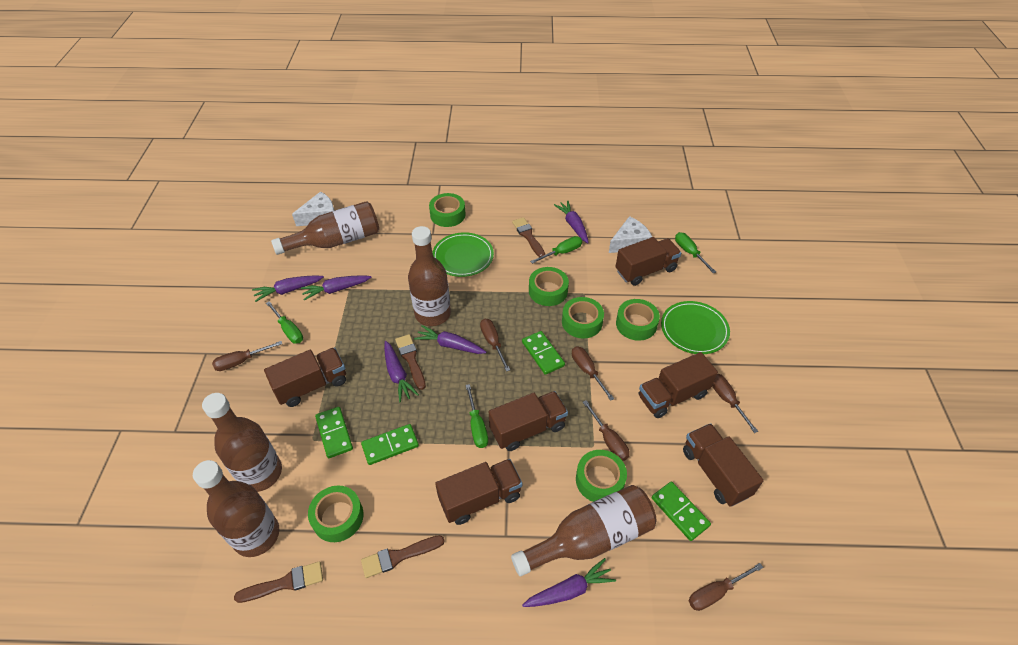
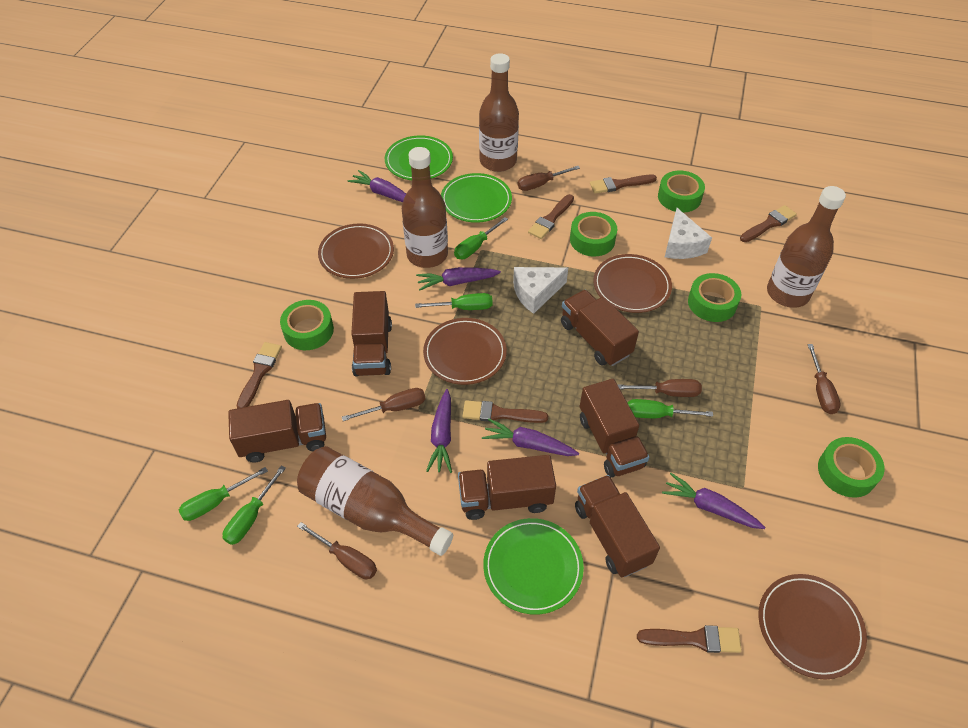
brown bottle: 5 -> 4
brown brush: 4 -> 6
brown plate: 0 -> 4
brown screwdriver: 6 -> 5
green domino: 4 -> 0
green plate: 2 -> 3
green screwdriver: 4 -> 5
green tape: 6 -> 5
purple carrot: 6 -> 5

